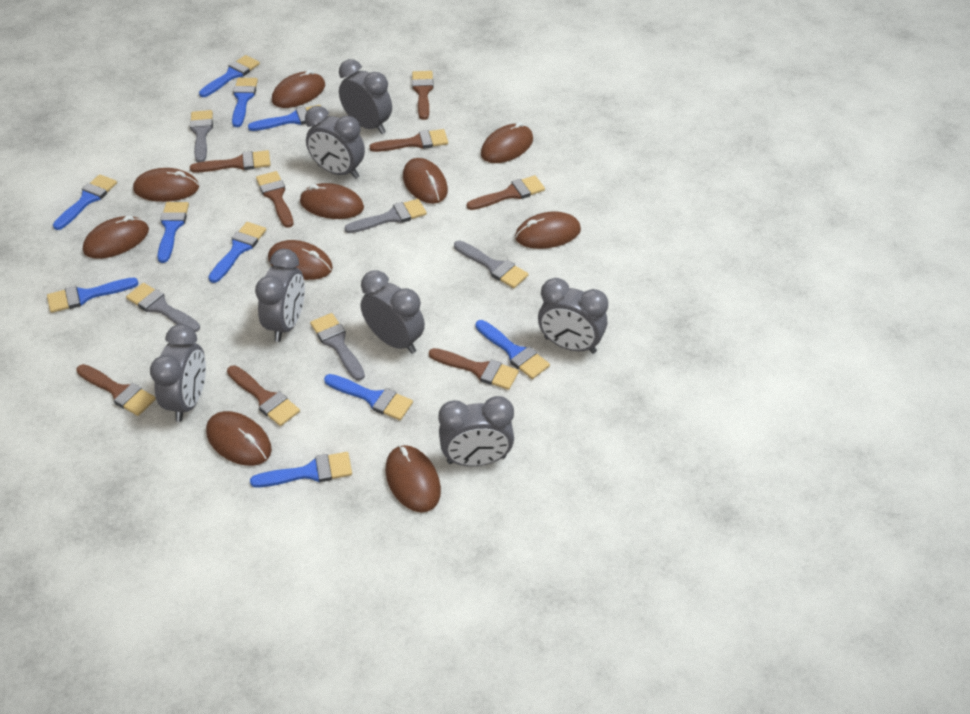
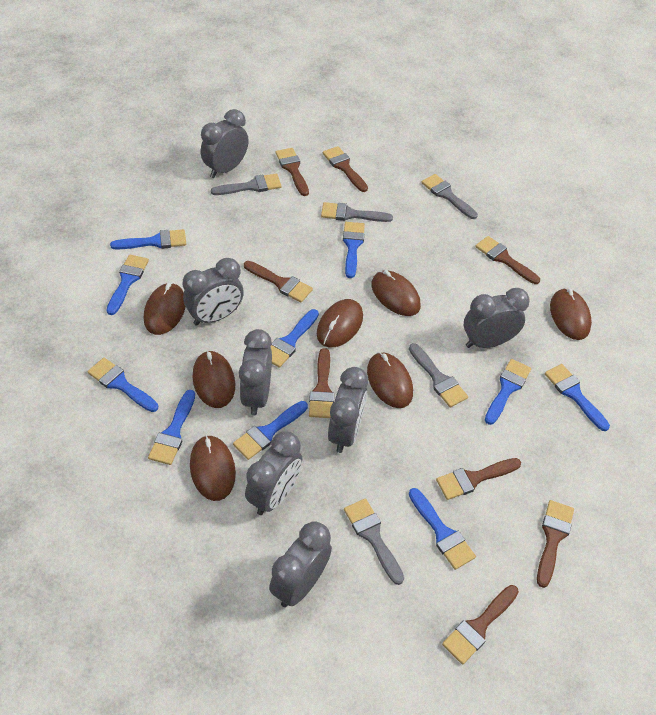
brown mouse: 10 -> 7

